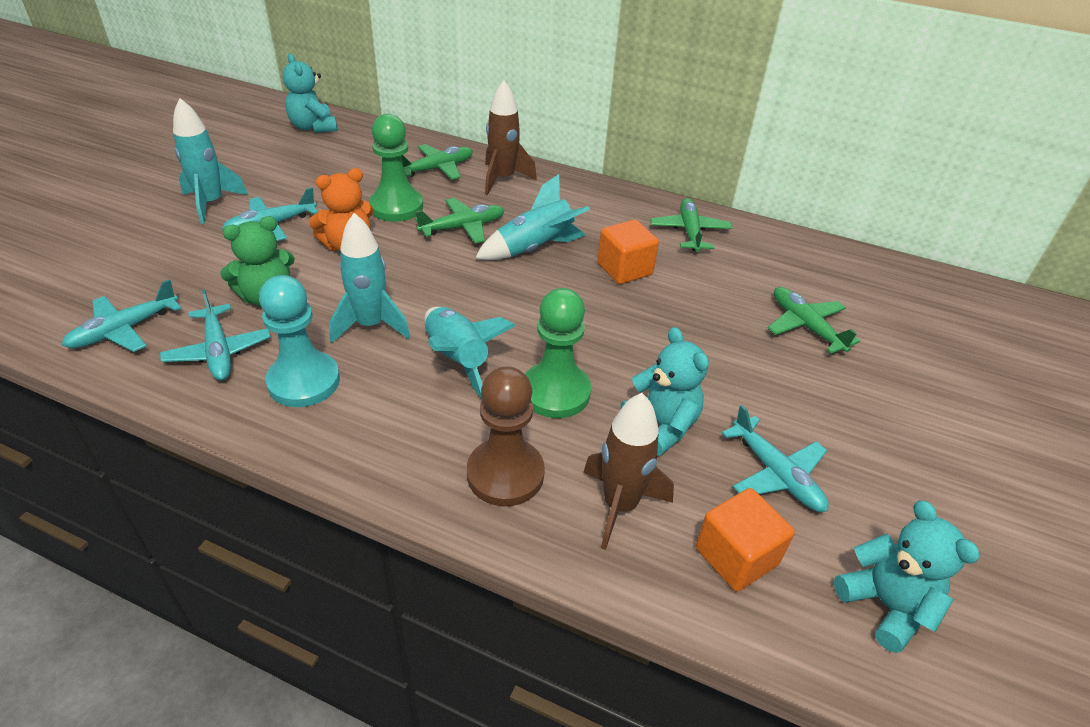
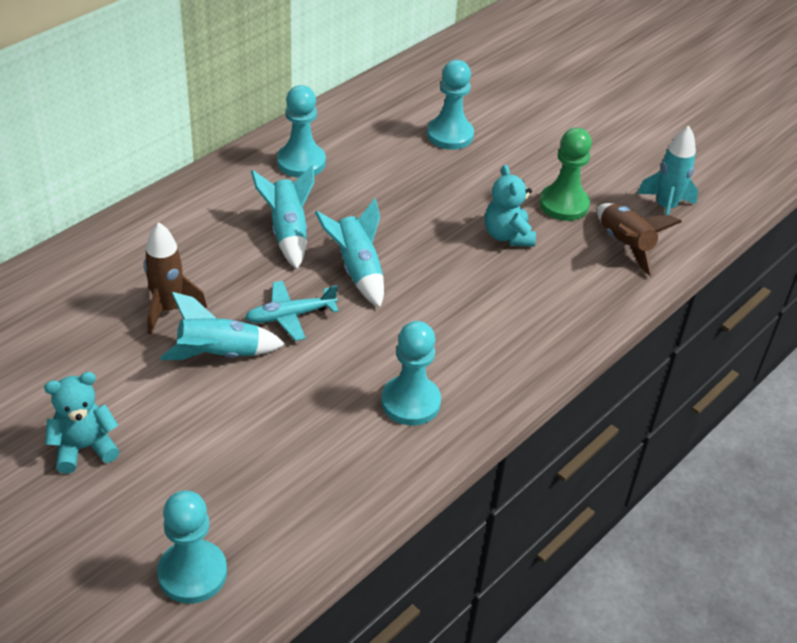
brown pawn: 1 -> 0
green pawn: 2 -> 1
green plane: 4 -> 0
green teddy bear: 1 -> 0
orange cube: 2 -> 0
orange teddy bear: 1 -> 0
turquoise pawn: 1 -> 4
turquoise plane: 4 -> 1
turquoise teddy bear: 3 -> 2

